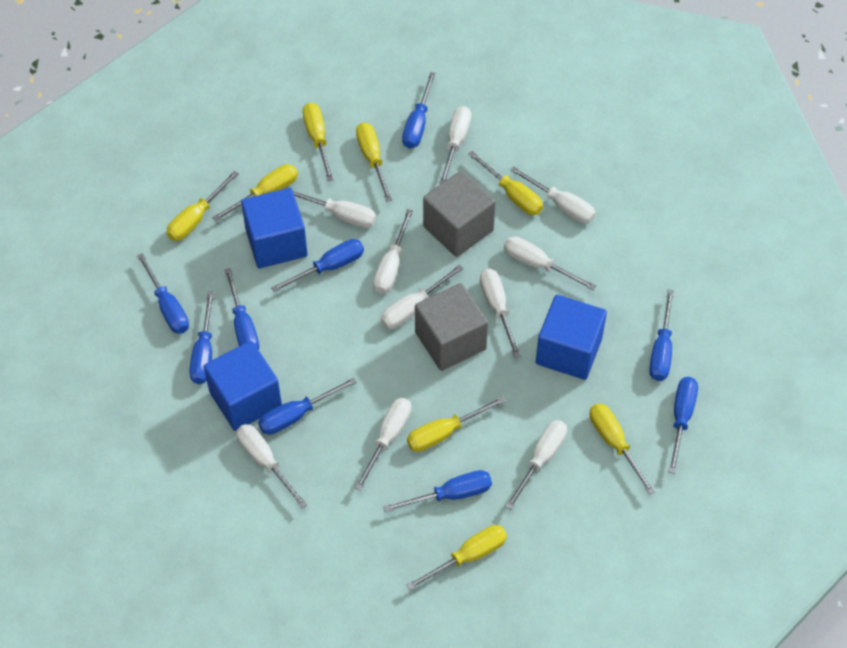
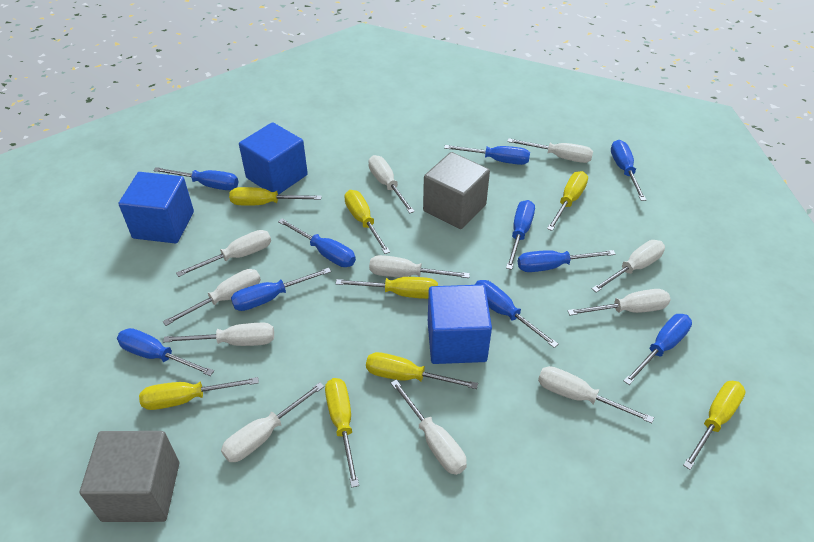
blue screwdriver: 9 -> 10
white screwdriver: 10 -> 11

